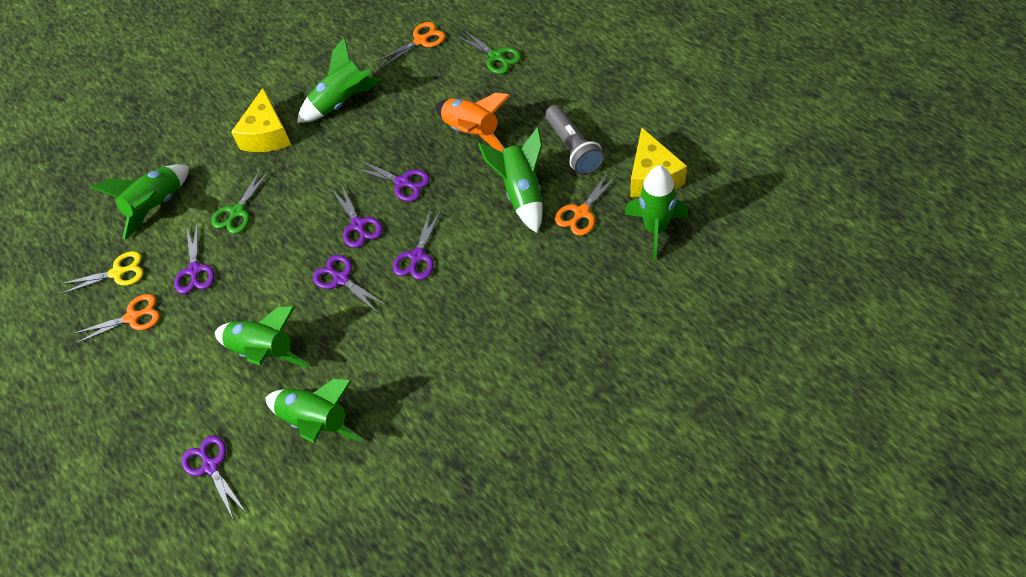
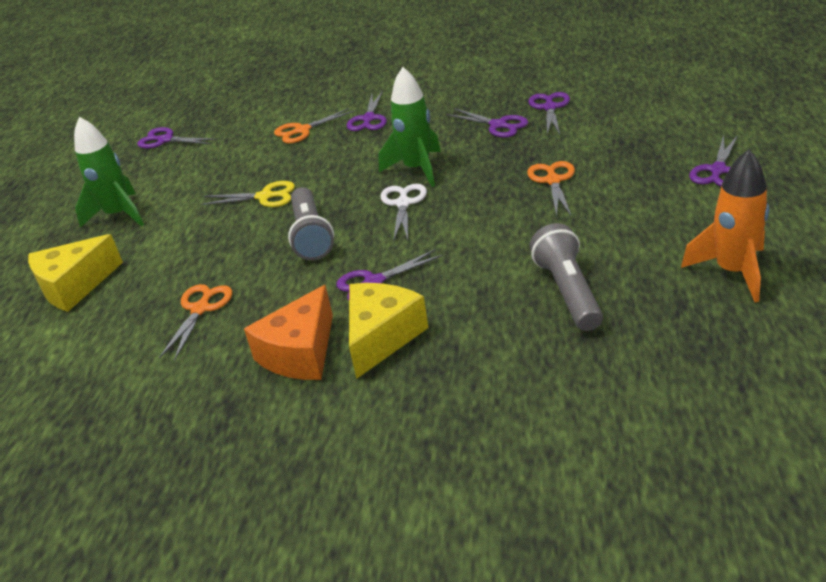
green rocket: 6 -> 2
green scissors: 2 -> 0
grey flashlight: 1 -> 2
orange cheese: 0 -> 1
white scissors: 0 -> 1

